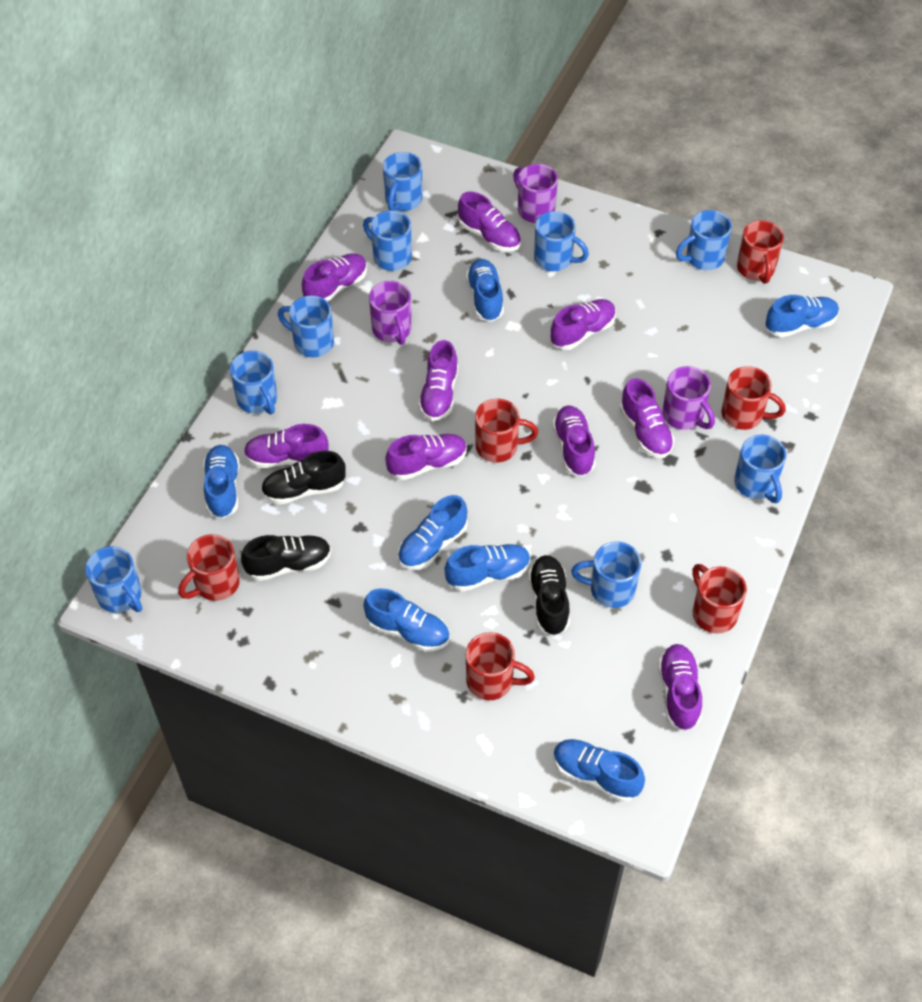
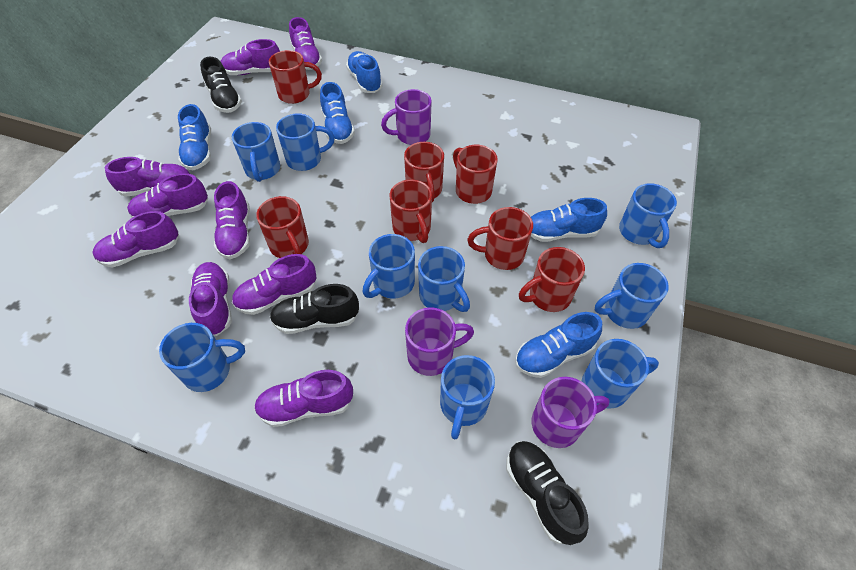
blue shoe: 7 -> 5
red mug: 6 -> 7

